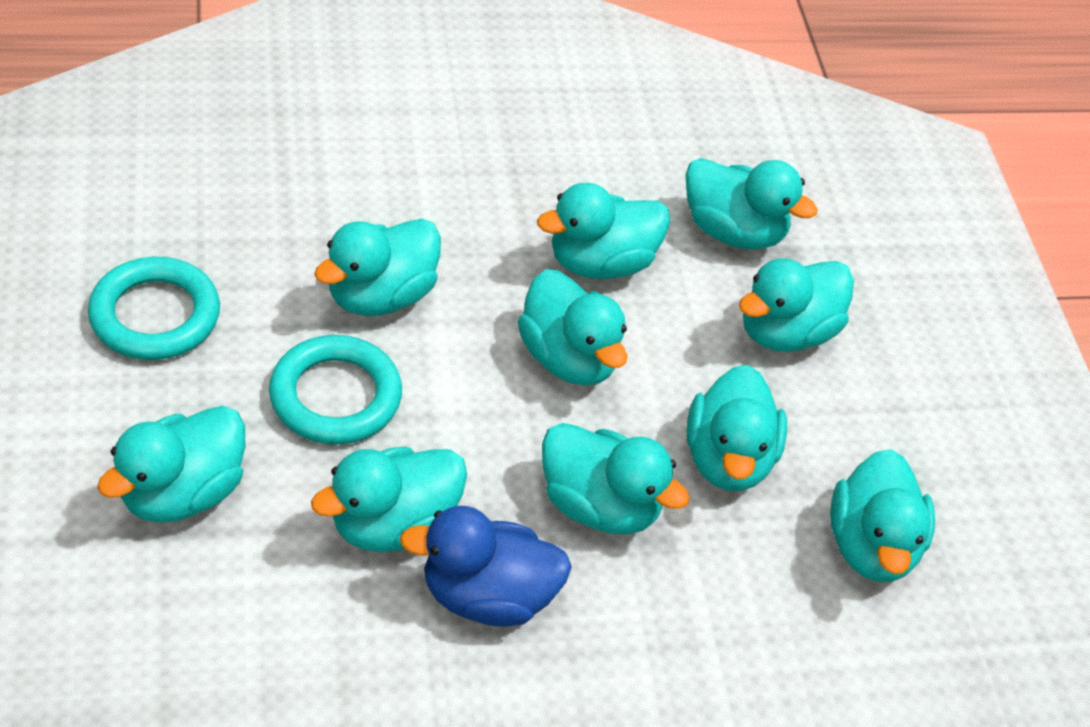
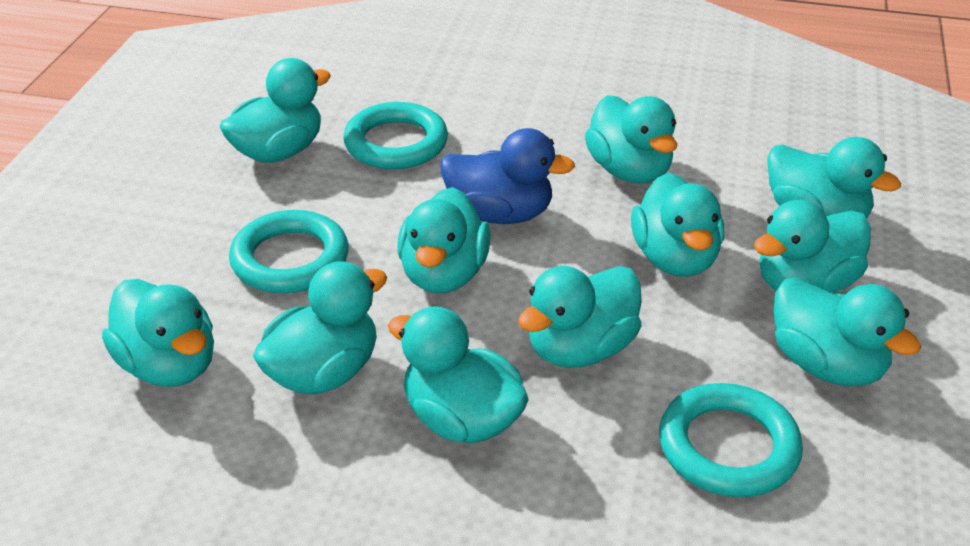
turquoise duck: 10 -> 11
turquoise ring: 2 -> 3

